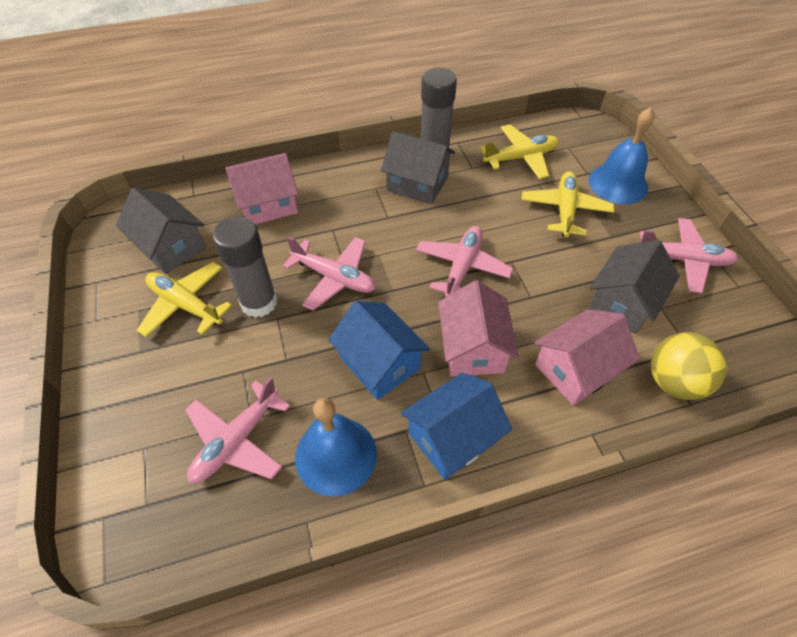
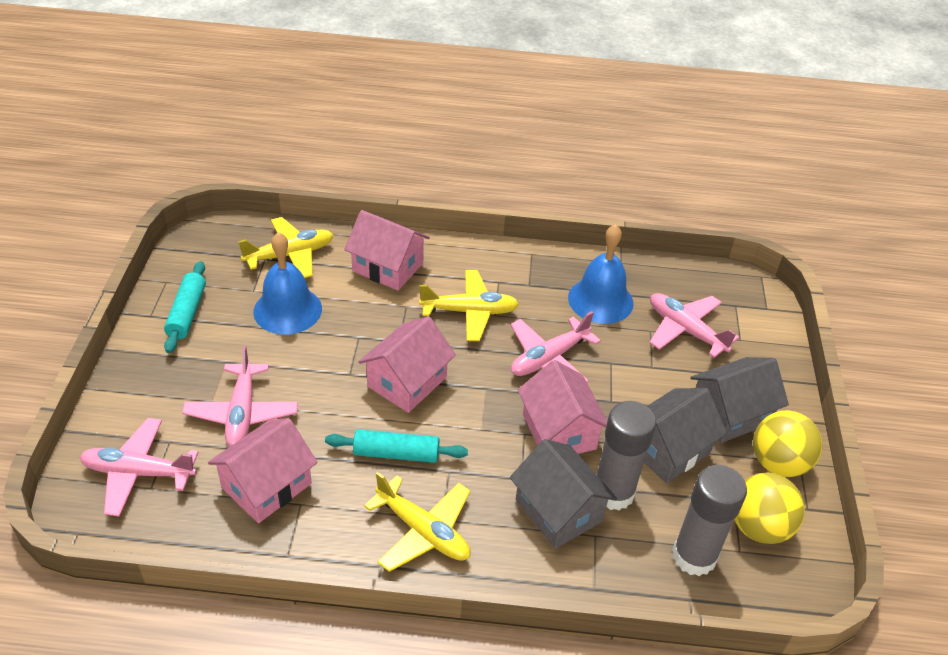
blue house: 2 -> 0
pink house: 3 -> 4
turquoise rolling pin: 0 -> 2
yellow ball: 1 -> 2

